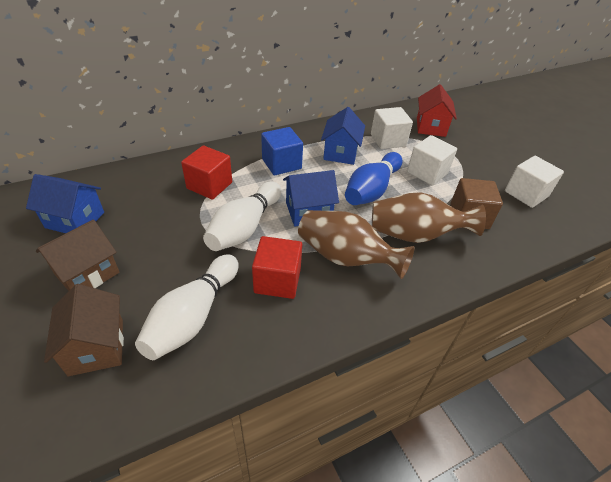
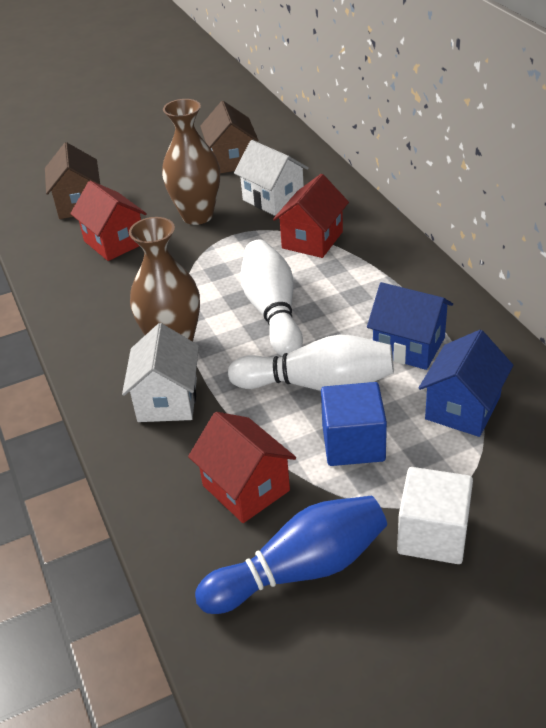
blue house: 3 -> 2
brown cube: 1 -> 0
red cube: 2 -> 0
red house: 1 -> 3
white cube: 3 -> 1
white house: 0 -> 2

